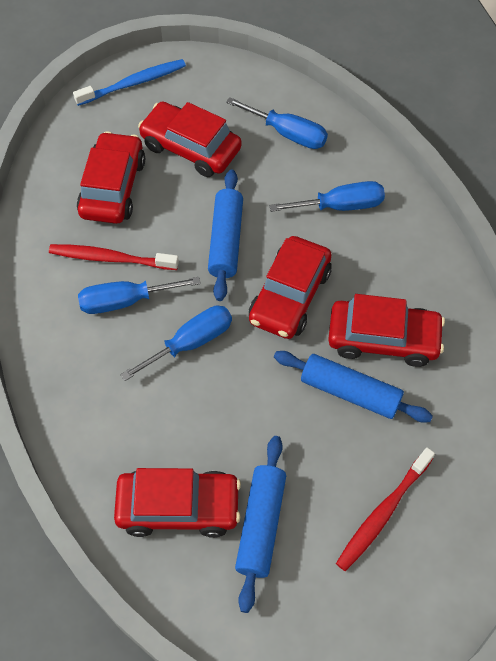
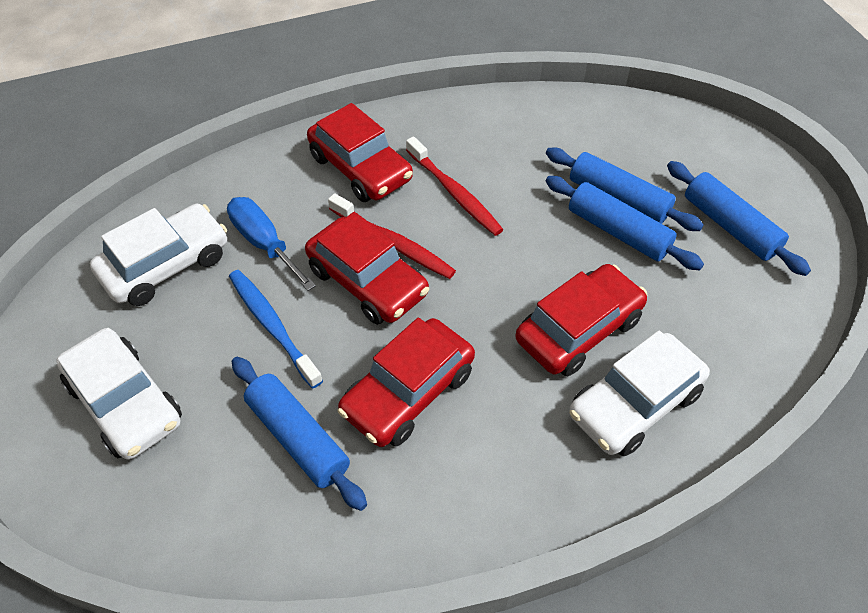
blue rolling pin: 3 -> 4
blue screwdriver: 4 -> 1
red car: 5 -> 4
white car: 0 -> 3

